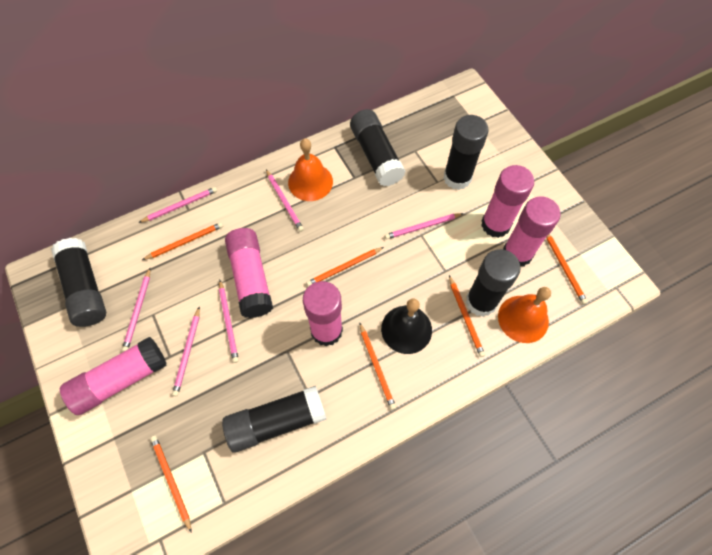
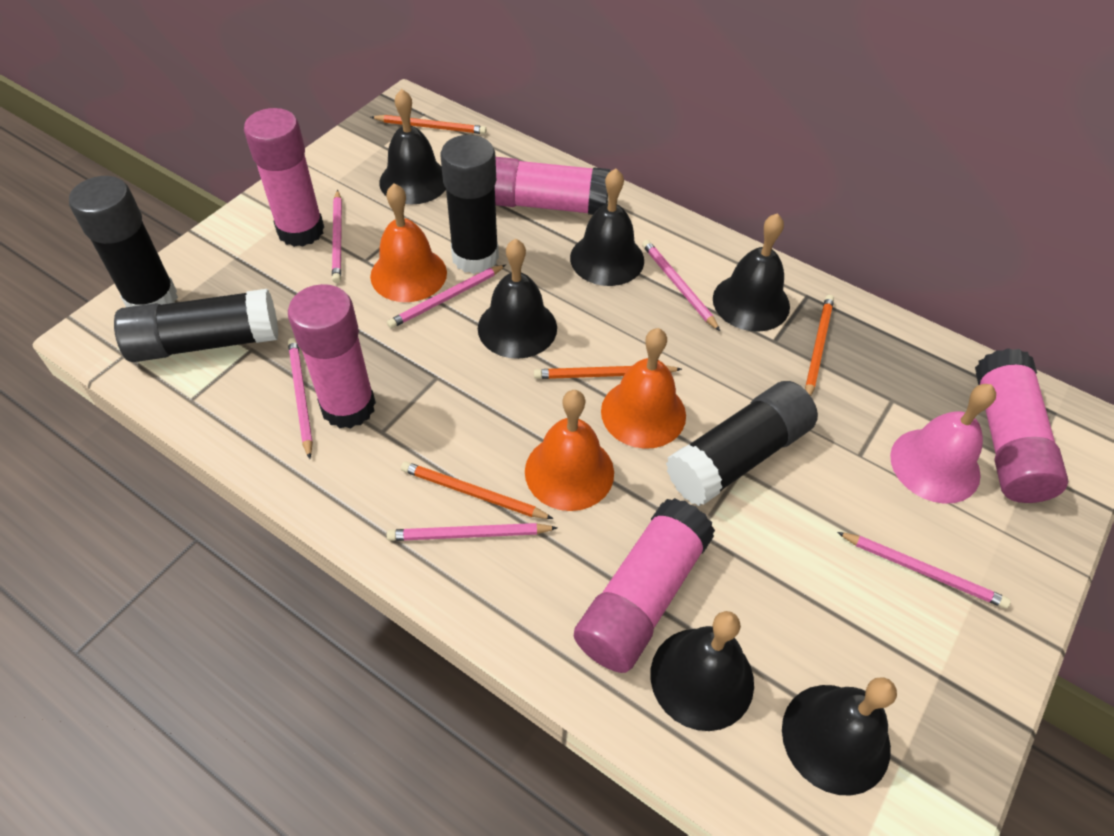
black bell: 1 -> 6
black glue stick: 5 -> 4
orange bell: 2 -> 3
orange pencil: 6 -> 4
pink bell: 0 -> 1

